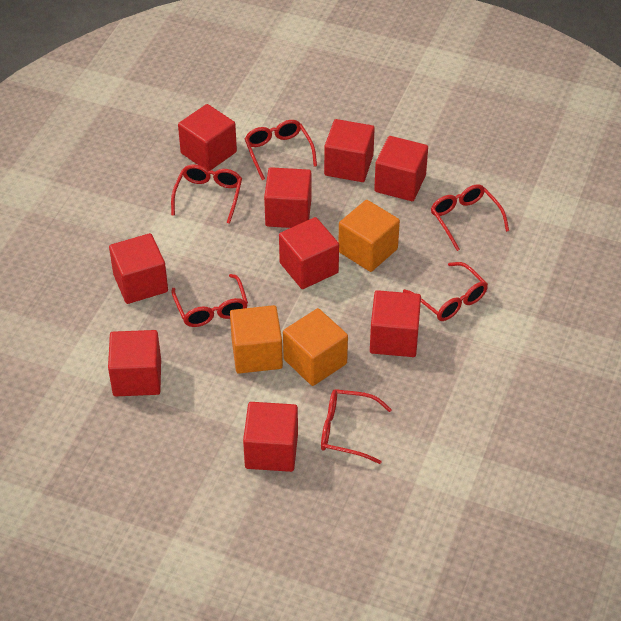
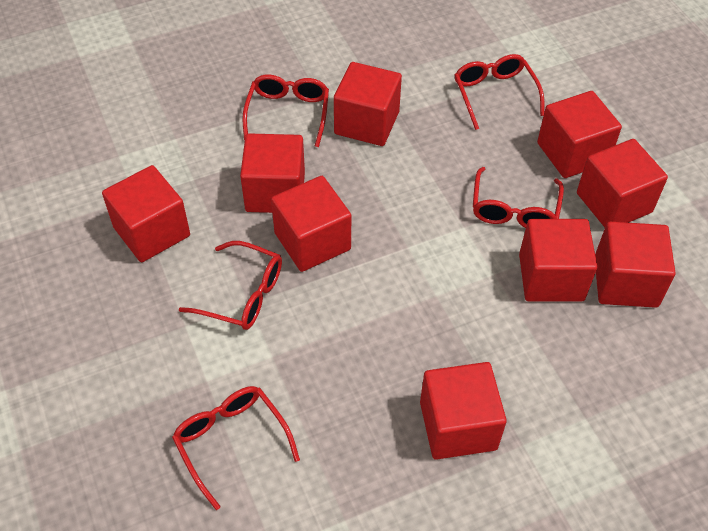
orange cube: 3 -> 0
red glasses: 6 -> 5

